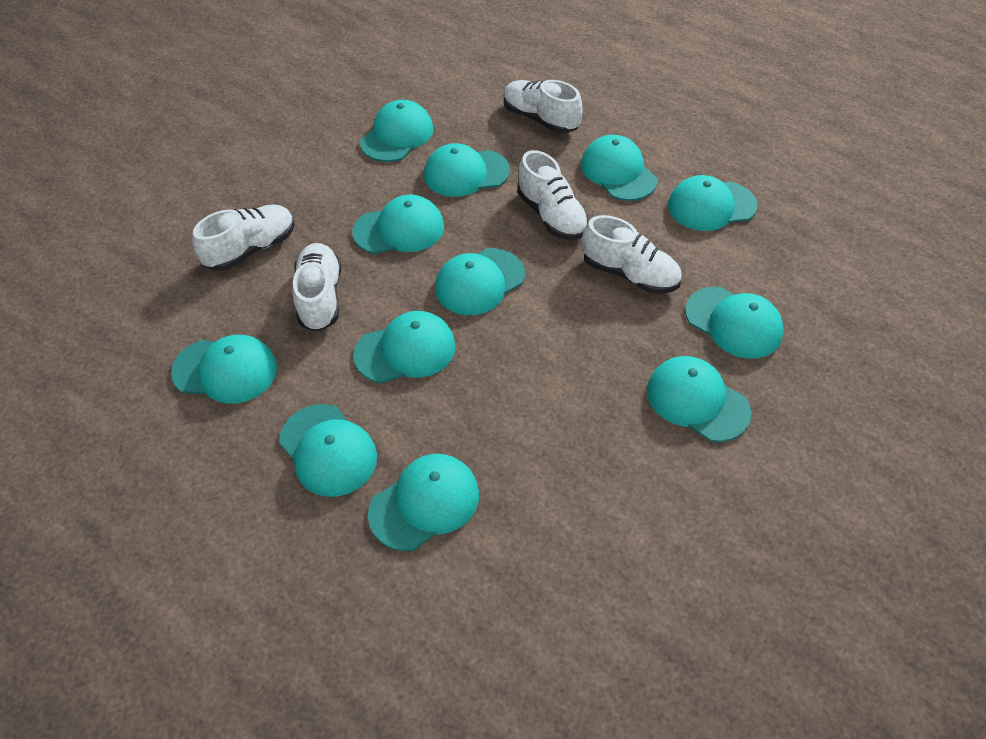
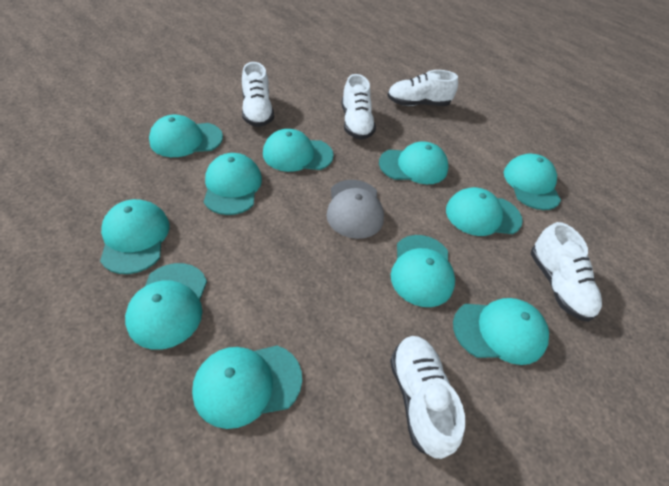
grey cap: 0 -> 1
turquoise cap: 12 -> 11

